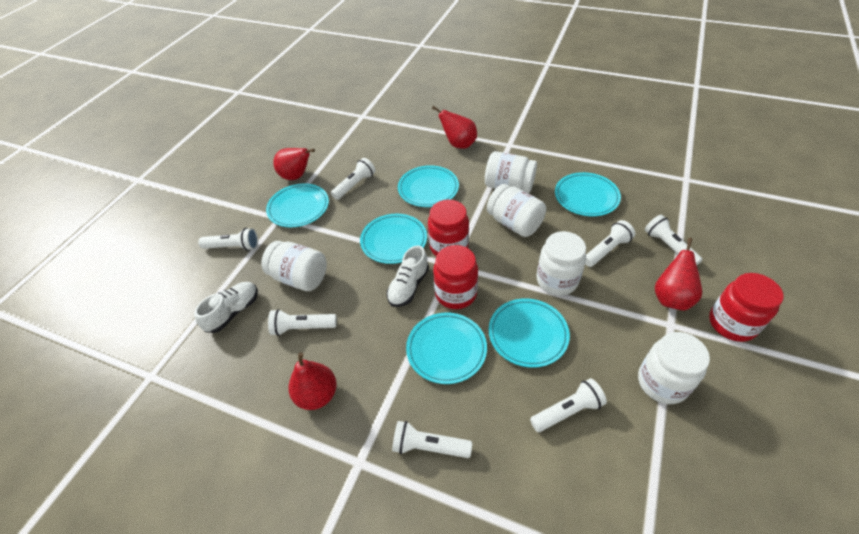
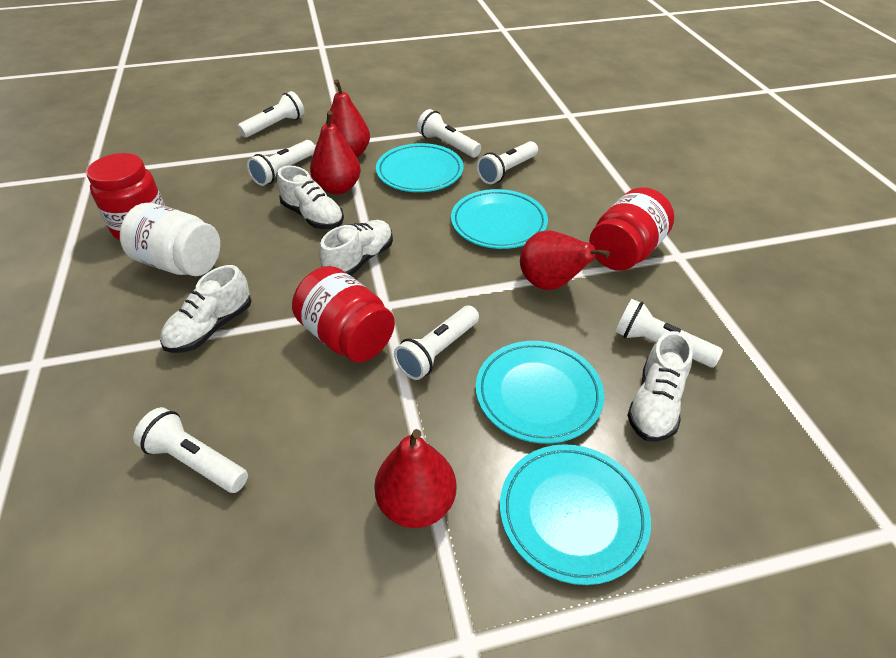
turquoise plate: 6 -> 4
white jar: 5 -> 1
white shoe: 2 -> 4

